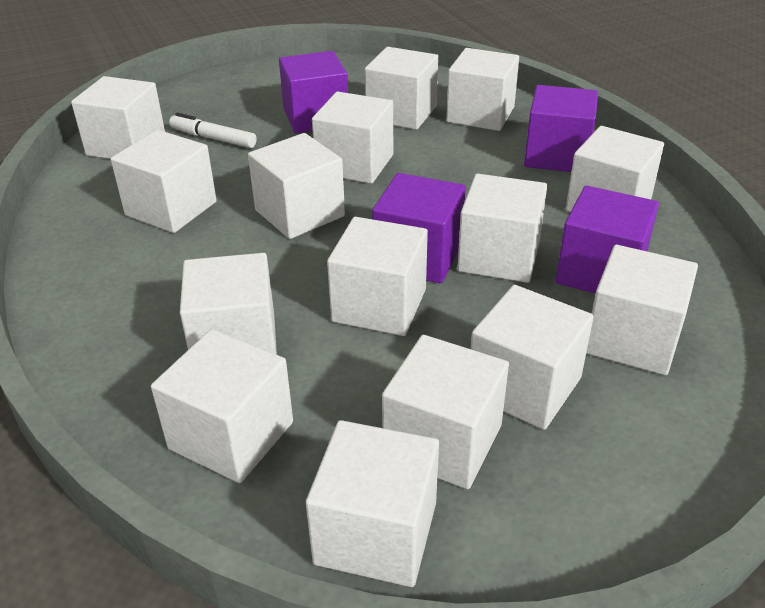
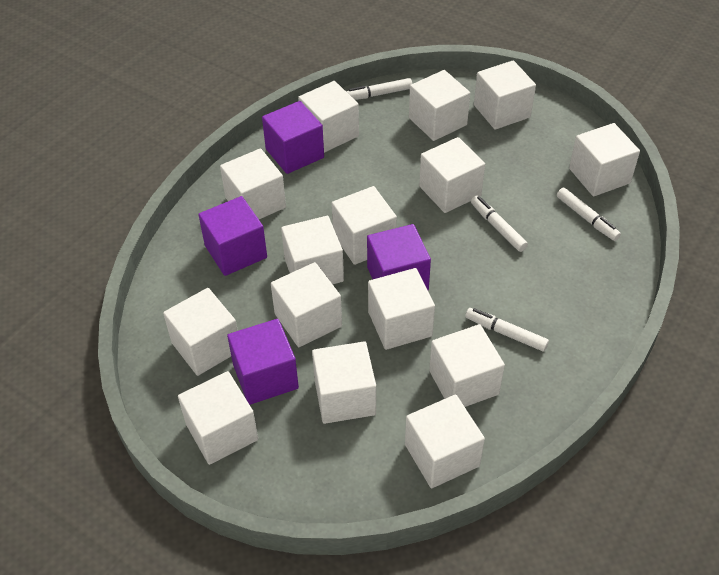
white marker: 1 -> 4

